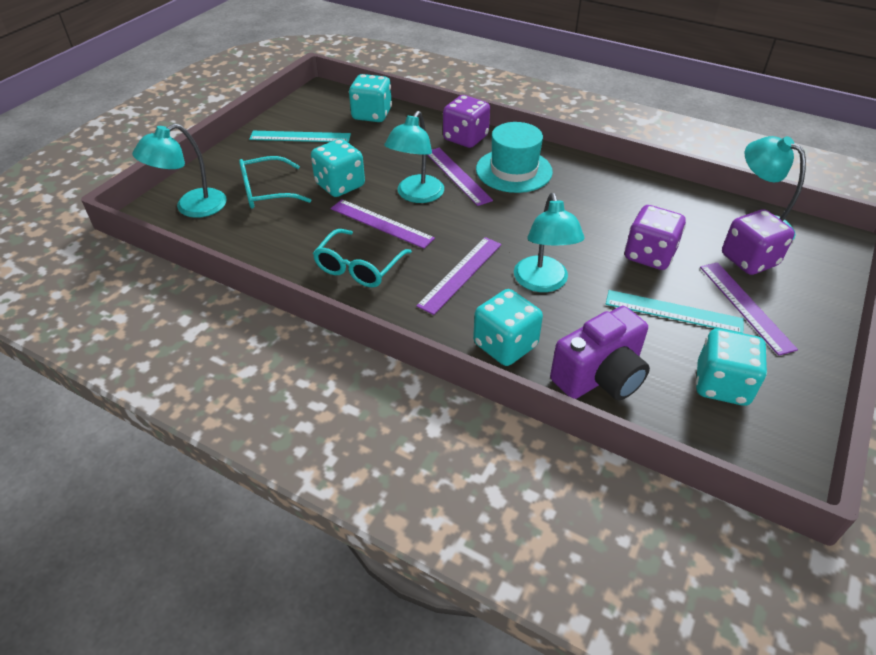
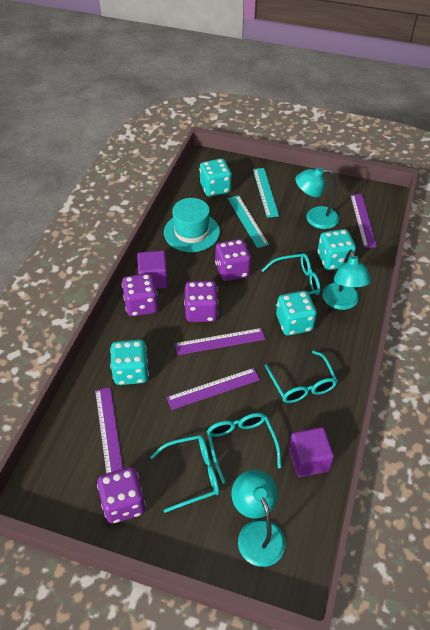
purple camera: 1 -> 0
purple cube: 0 -> 2
purple dice: 3 -> 4
turquoise glasses: 2 -> 4
turquoise lamp: 4 -> 3

